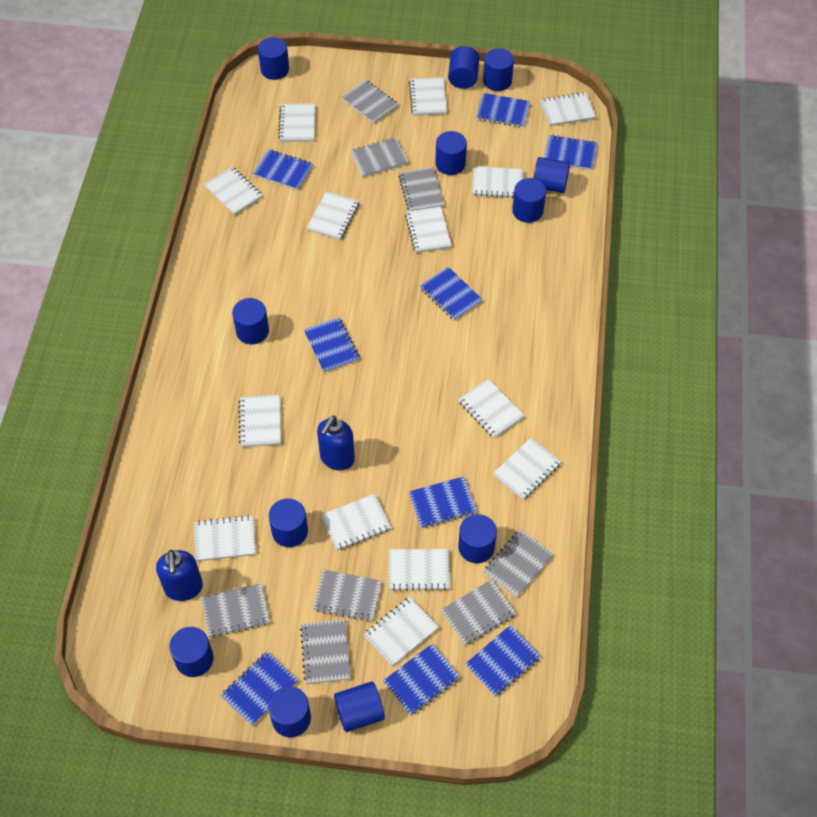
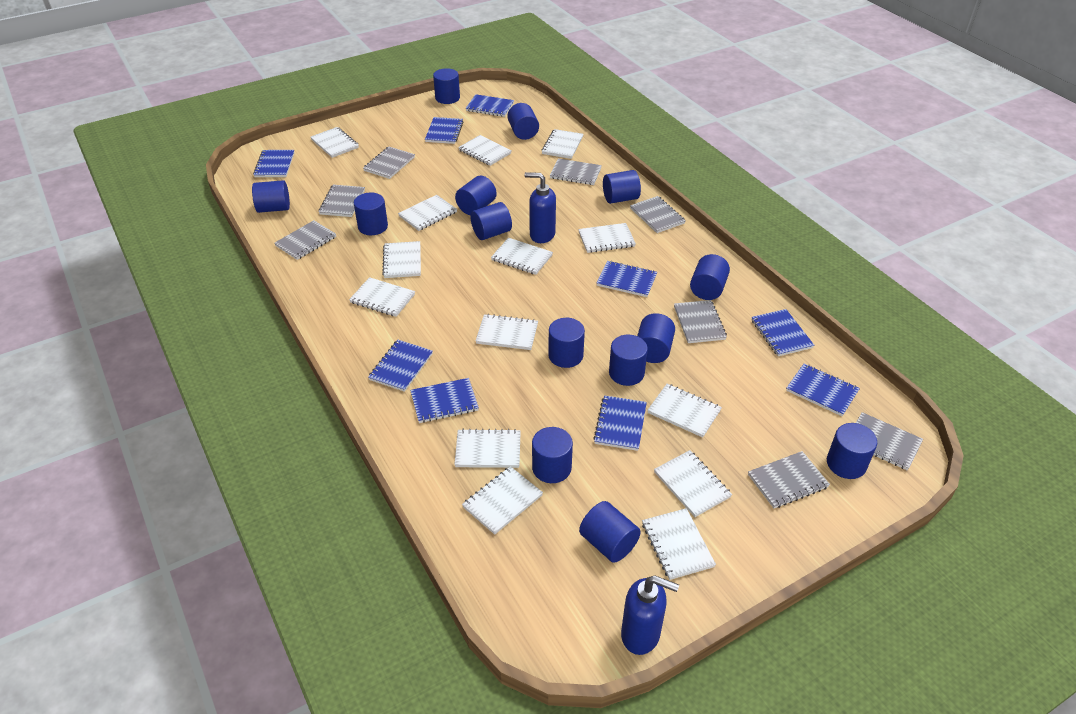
blue cylinder: 12 -> 14

